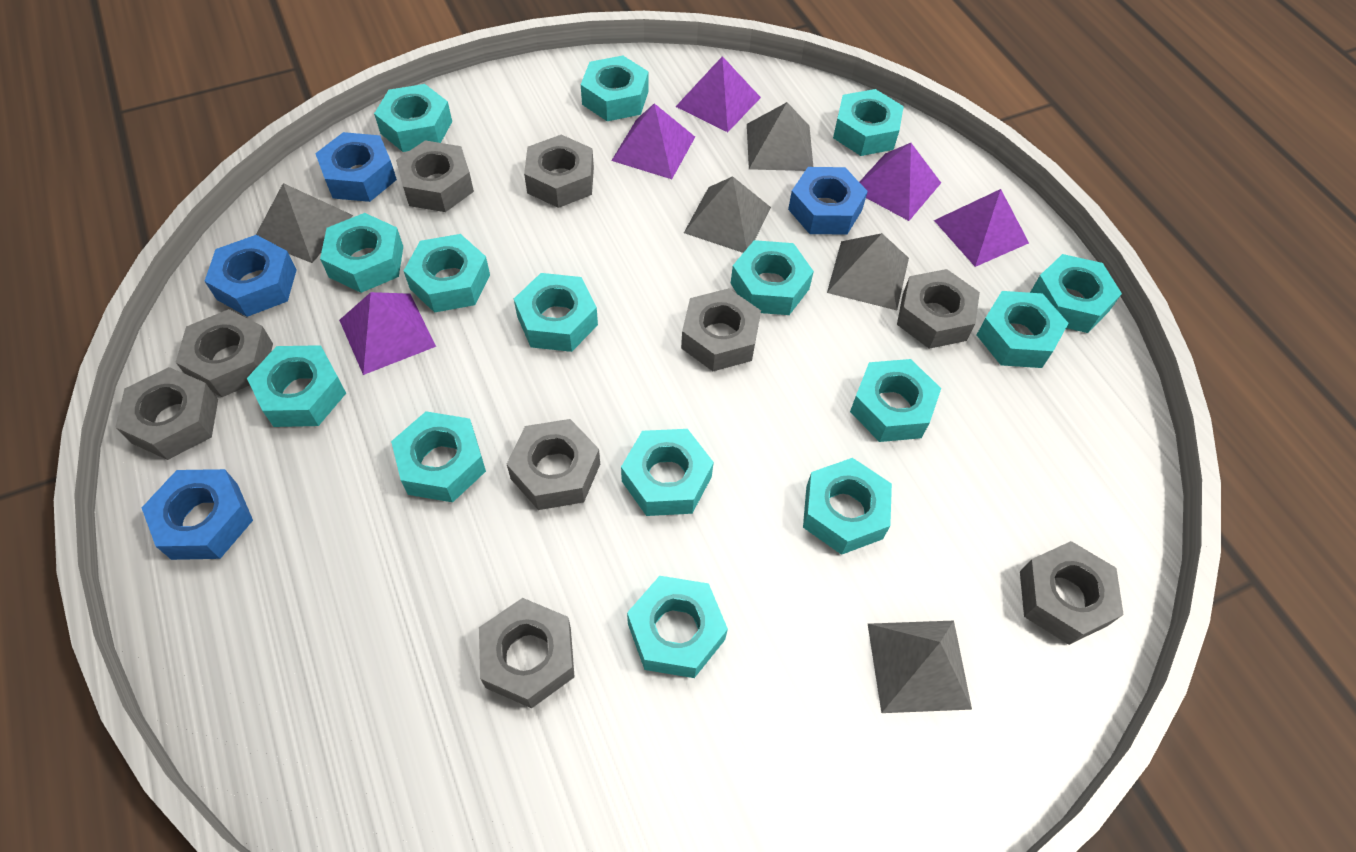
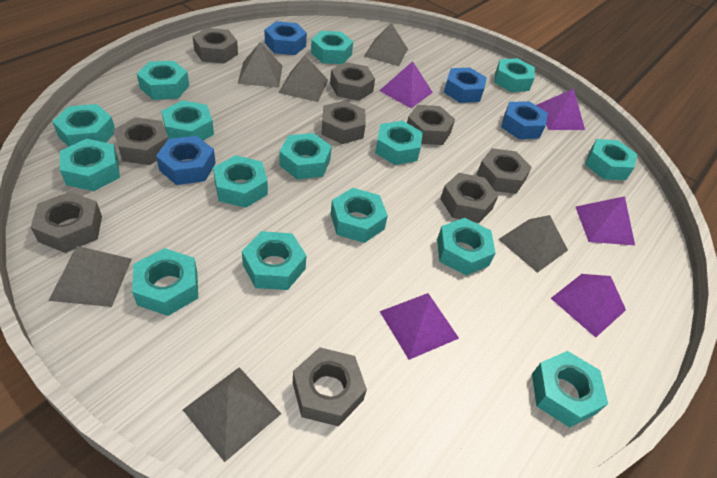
grey pyramid: 5 -> 6

